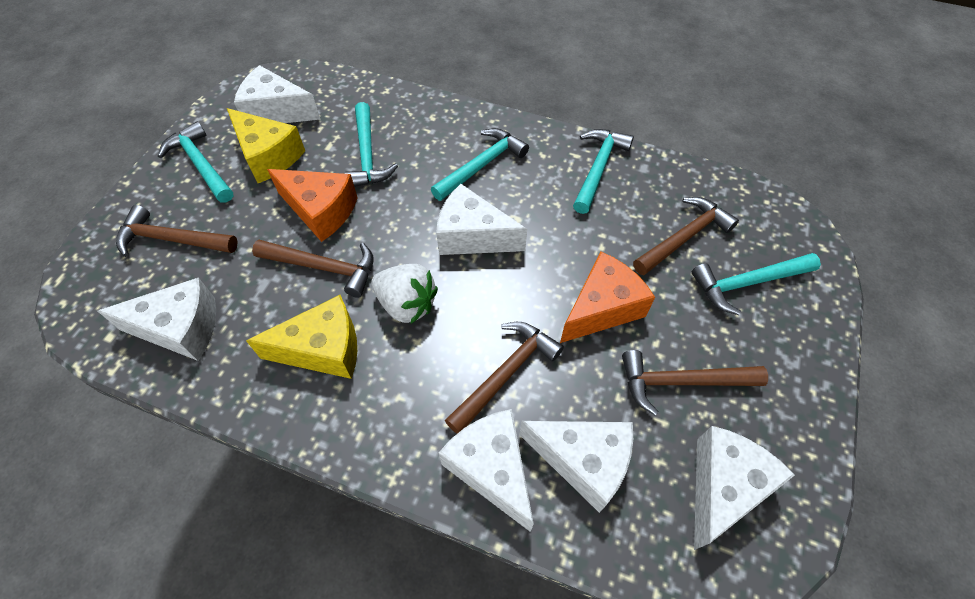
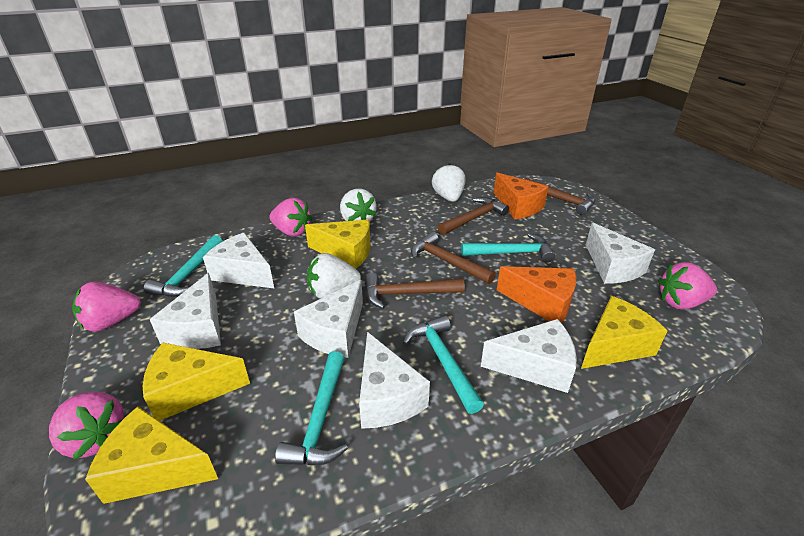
brown hammer: 5 -> 4
pink strawberry: 0 -> 4
turquoise hammer: 5 -> 4
white strawberry: 1 -> 3
yellow cheese: 2 -> 4

